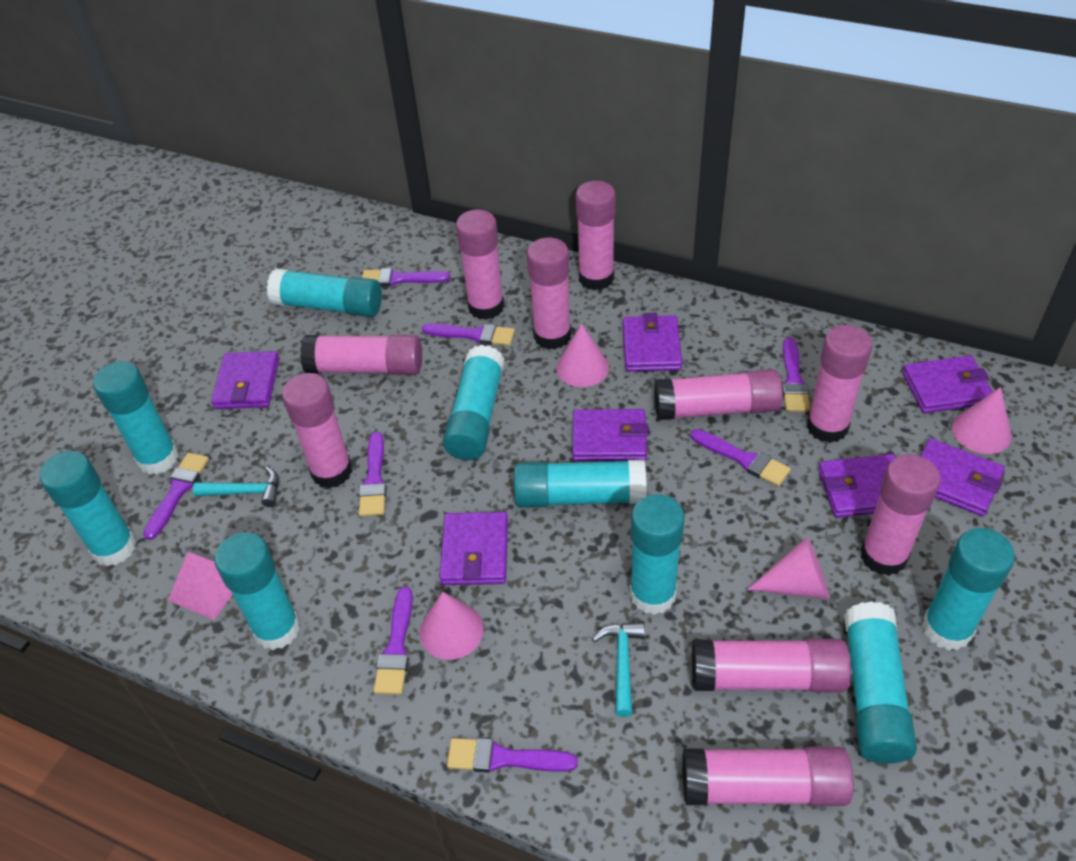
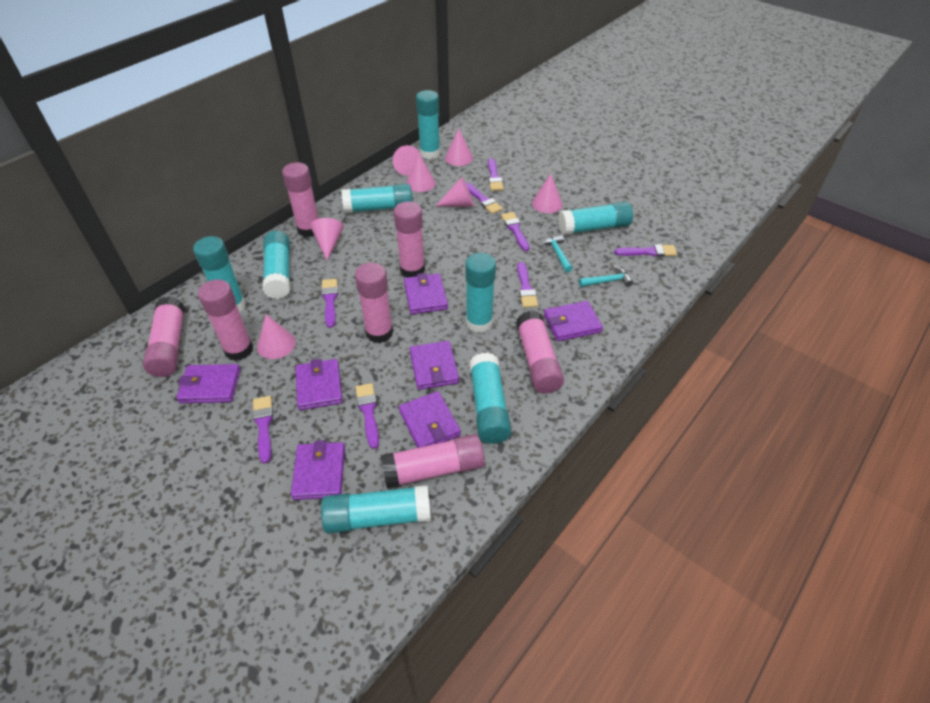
pink cone: 4 -> 7
pink glue stick: 10 -> 7
pink pyramid: 1 -> 0
turquoise glue stick: 9 -> 8

